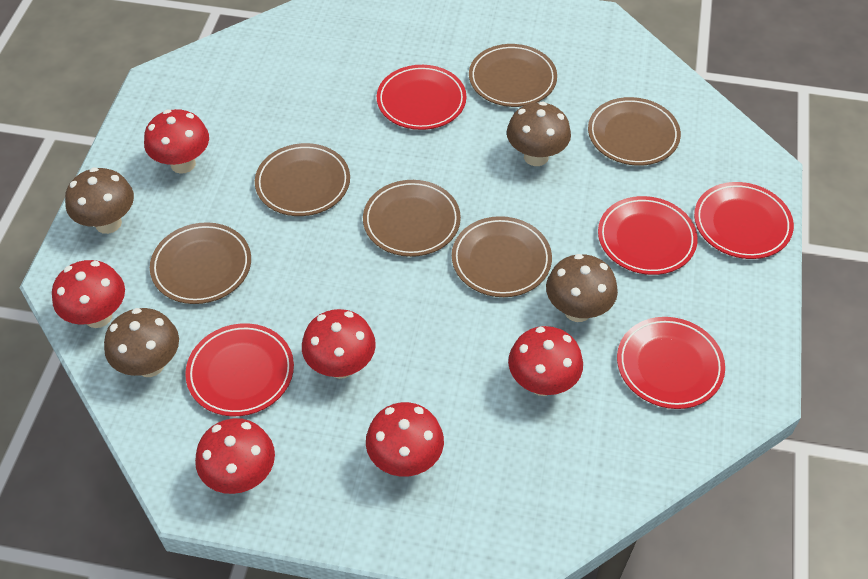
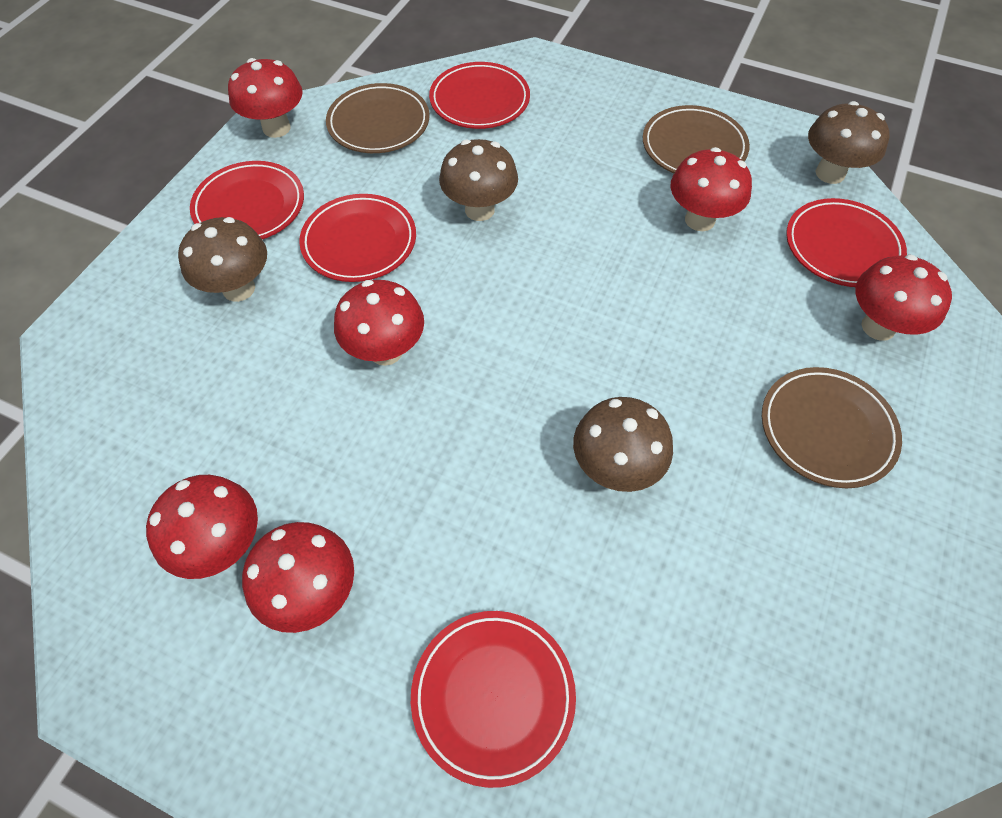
brown plate: 6 -> 3

